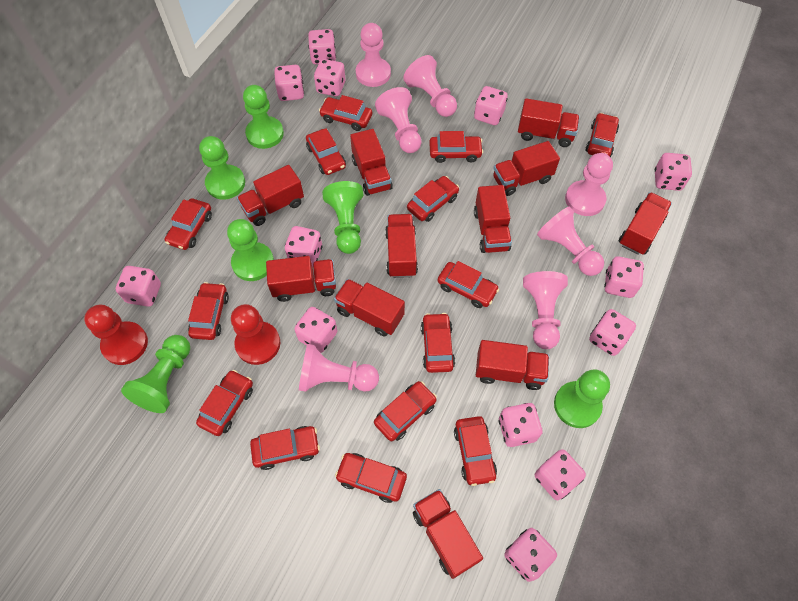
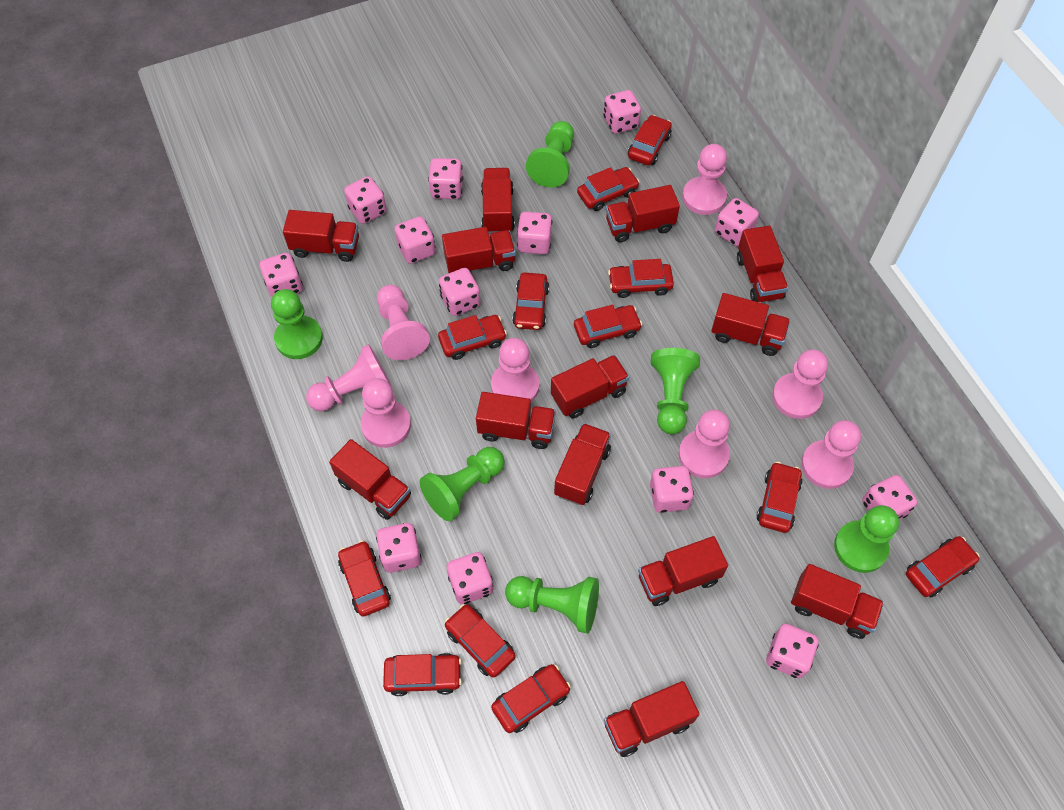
pink pawn: 7 -> 8
red car: 14 -> 12
red pawn: 2 -> 0
red truck: 11 -> 13

